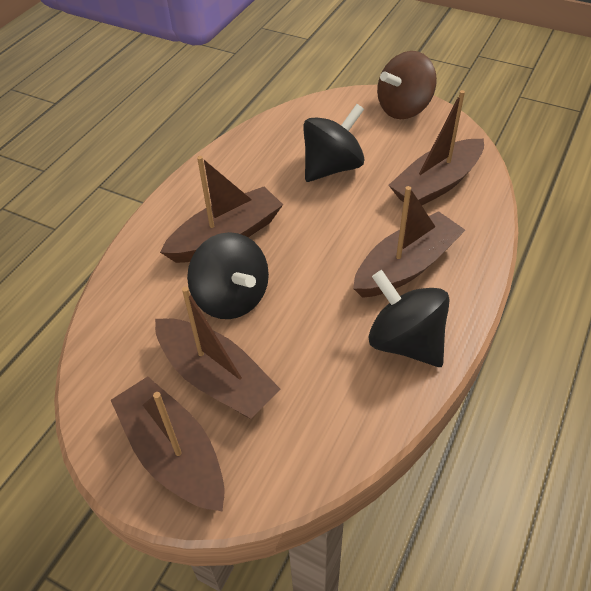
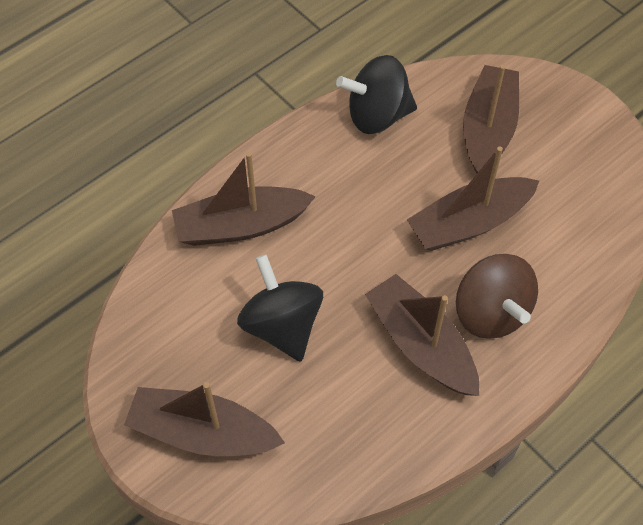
black spinning top: 3 -> 2

